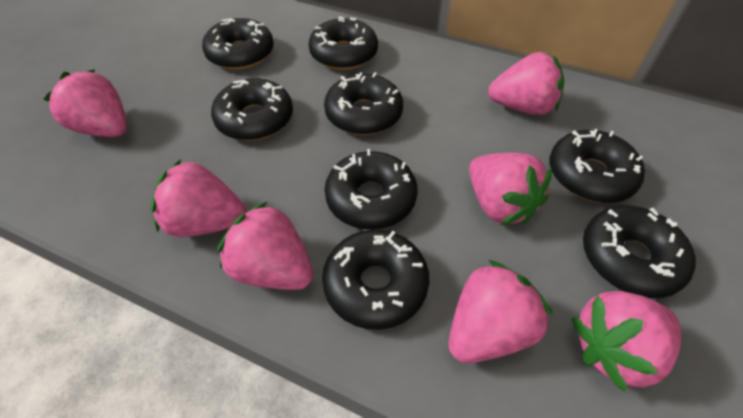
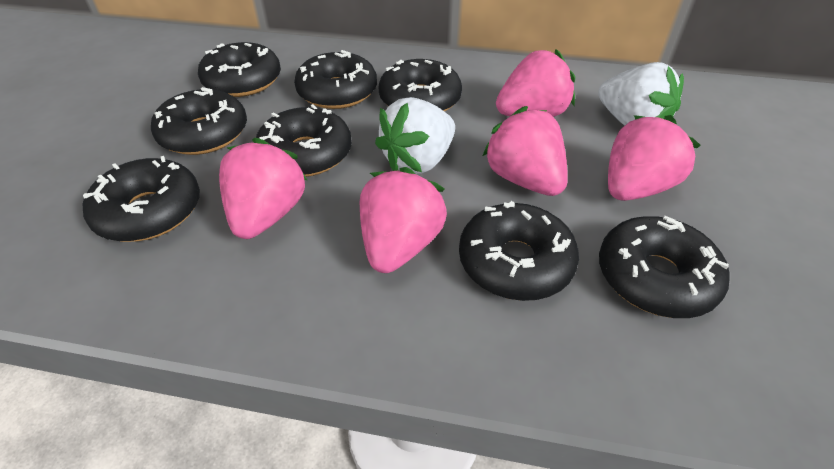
pink strawberry: 7 -> 5
white strawberry: 0 -> 2

